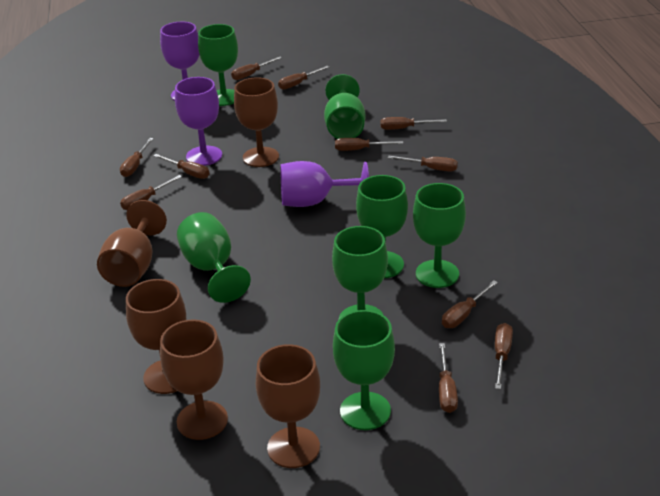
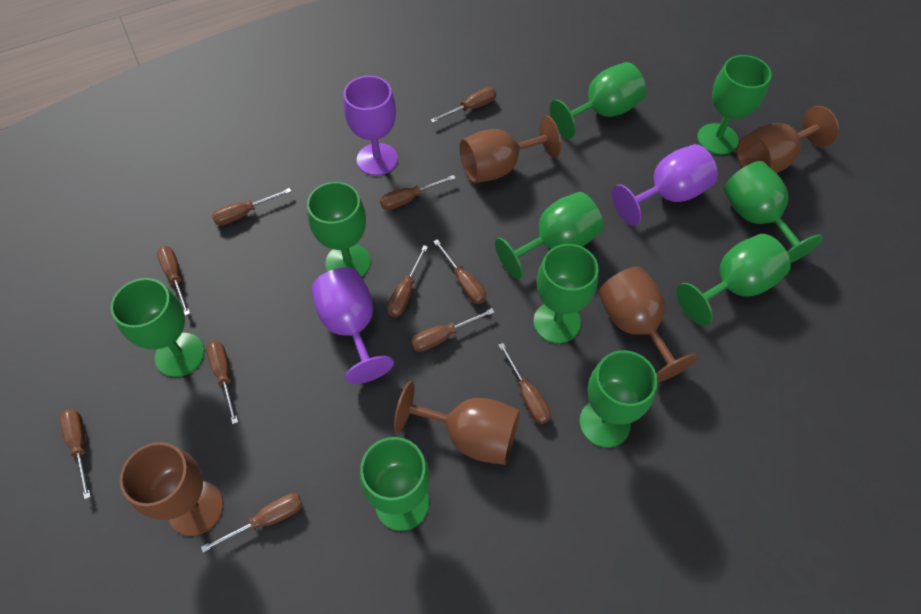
green goblet: 7 -> 10

